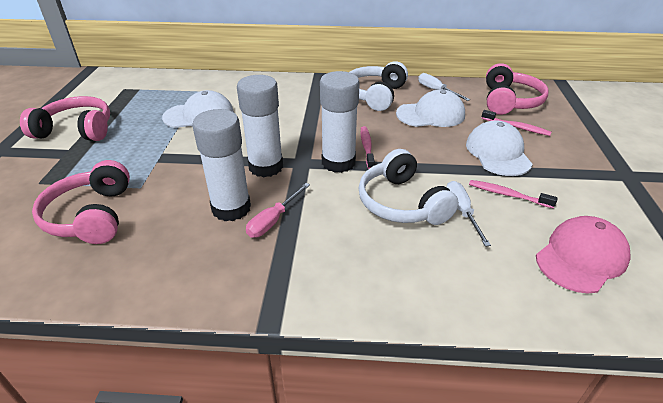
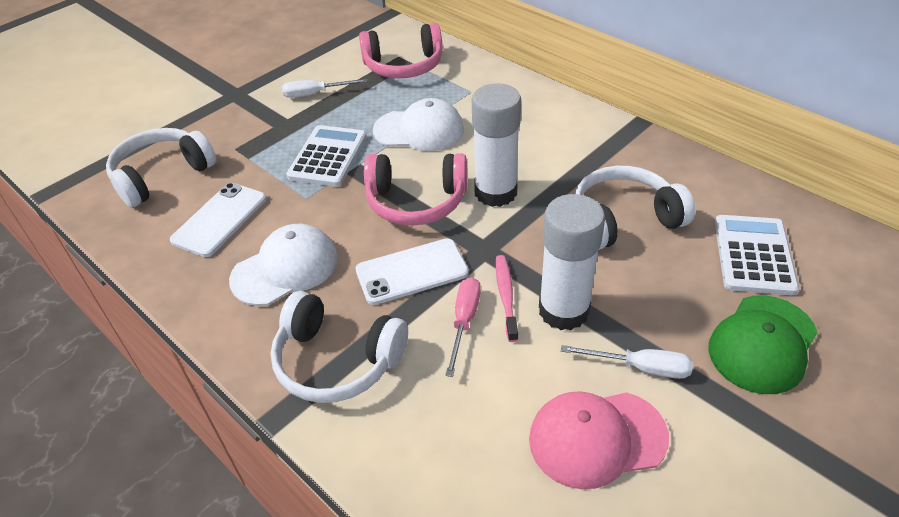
green cap: 0 -> 1
pink headphones: 3 -> 2
pink toothbrush: 3 -> 1
white calculator: 0 -> 2
white cap: 3 -> 2
white glue stick: 3 -> 2
white headphones: 2 -> 3
white phone: 0 -> 2

